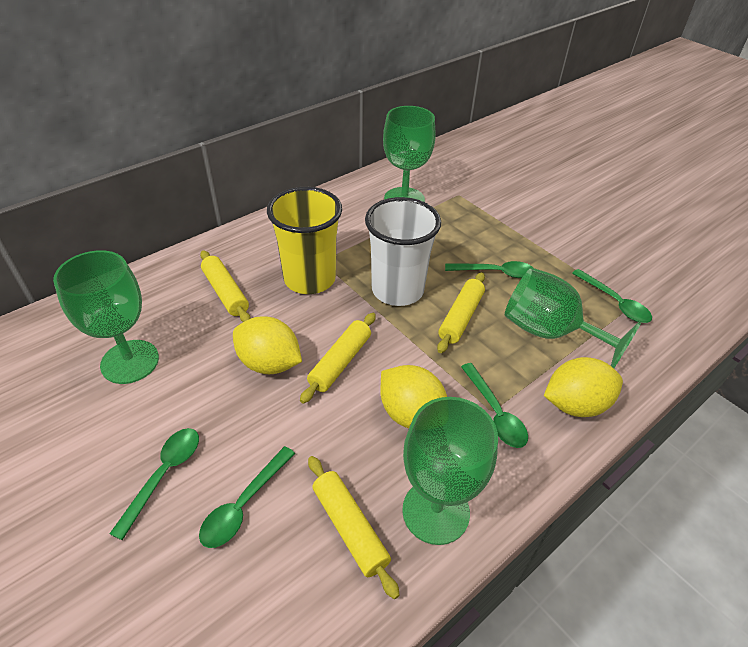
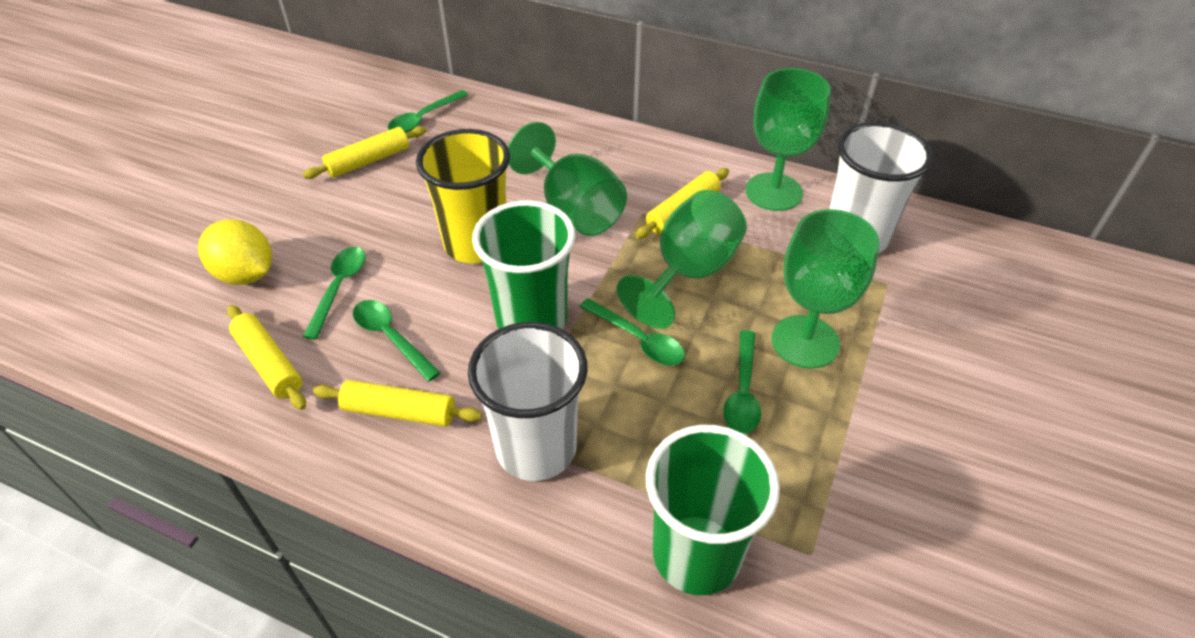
green cup: 0 -> 2
white cup: 1 -> 2
yellow lemon: 3 -> 1

